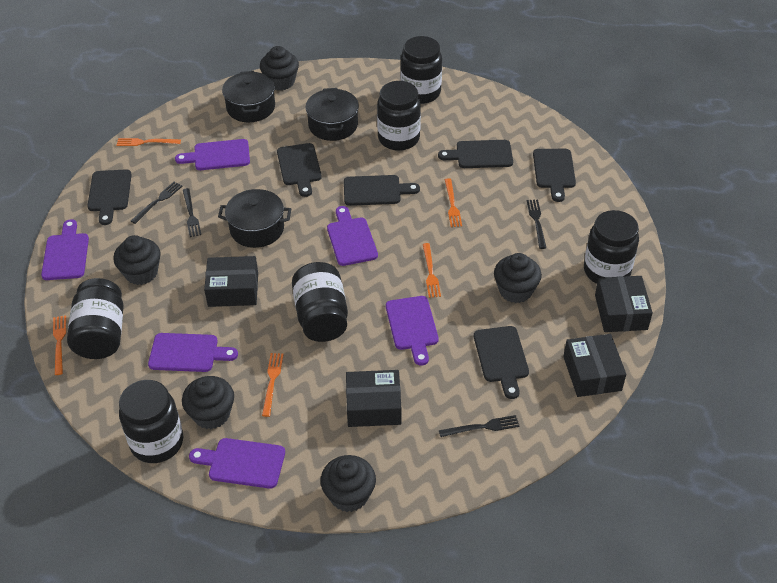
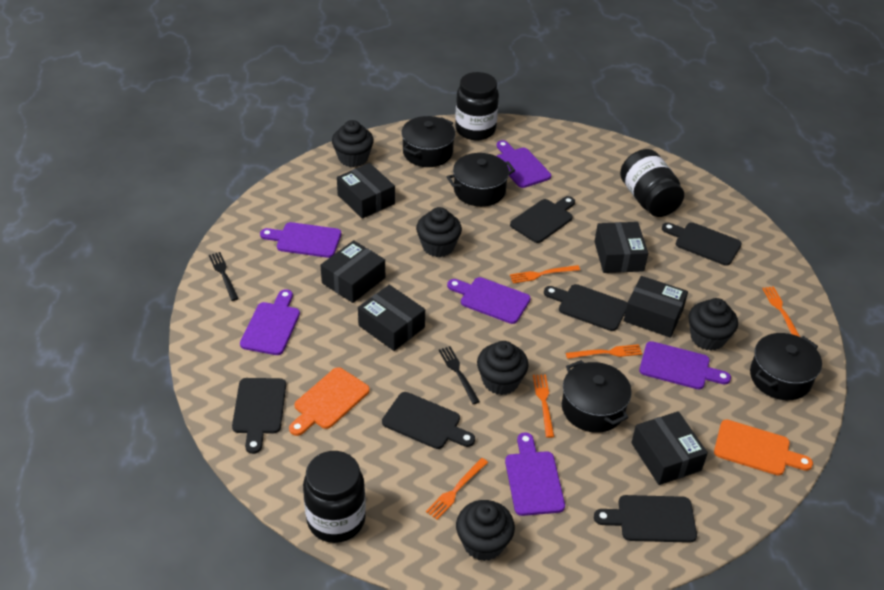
black box: 4 -> 6
black fork: 4 -> 2
black jar: 6 -> 3
black pot: 3 -> 4
orange cutting board: 0 -> 2

